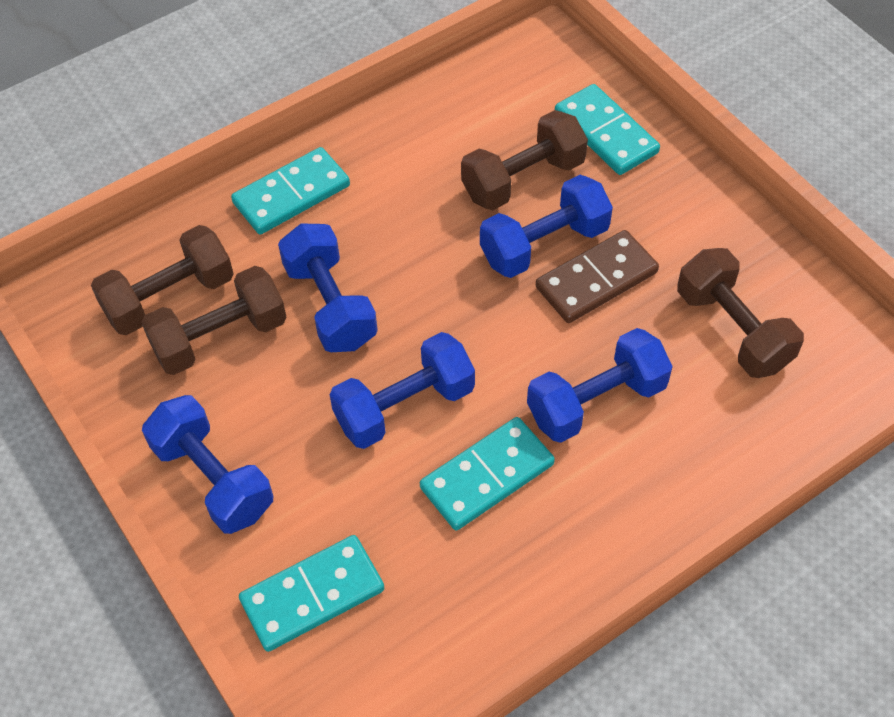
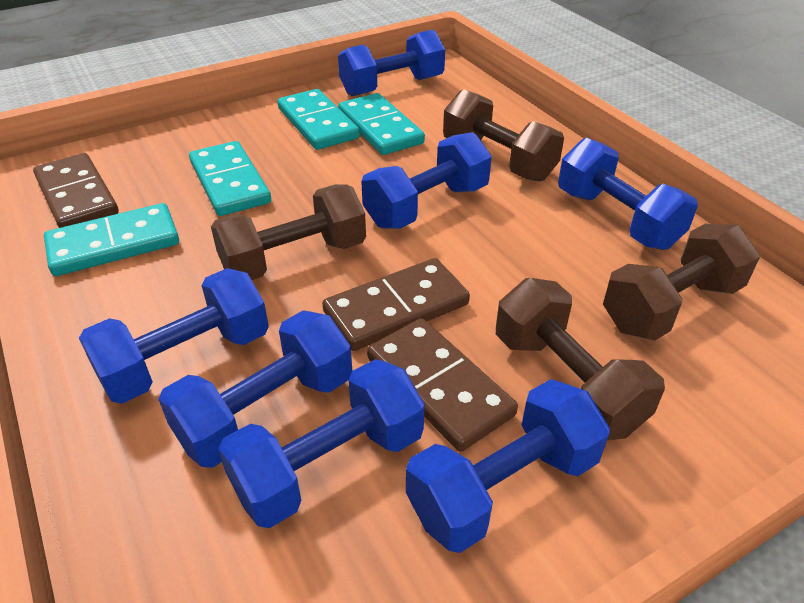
blue dumbbell: 5 -> 7
brown domino: 1 -> 3

